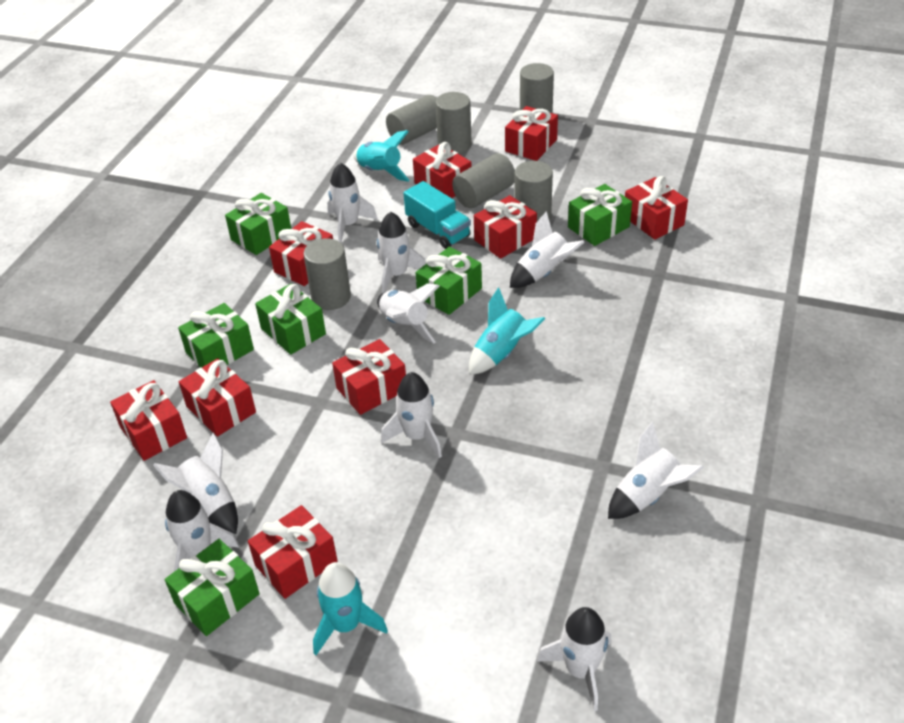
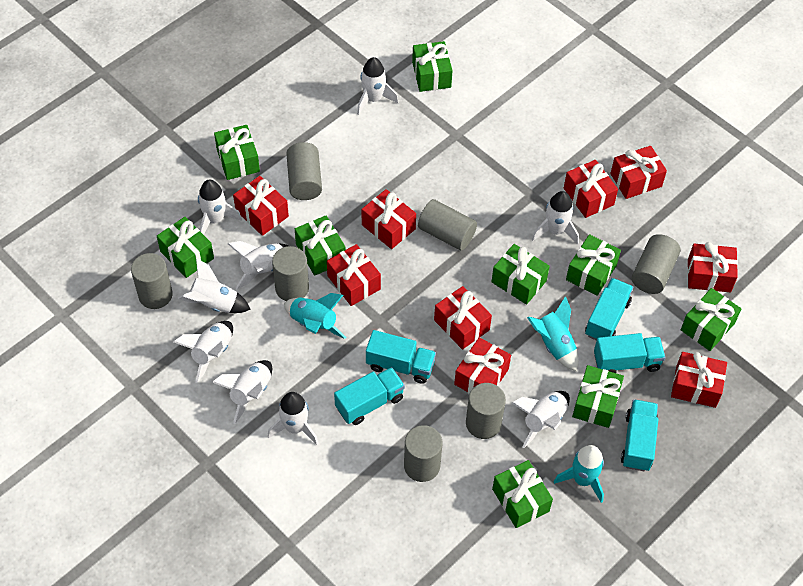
green gift: 6 -> 9
grey cylinder: 6 -> 7
turquoise truck: 1 -> 5

